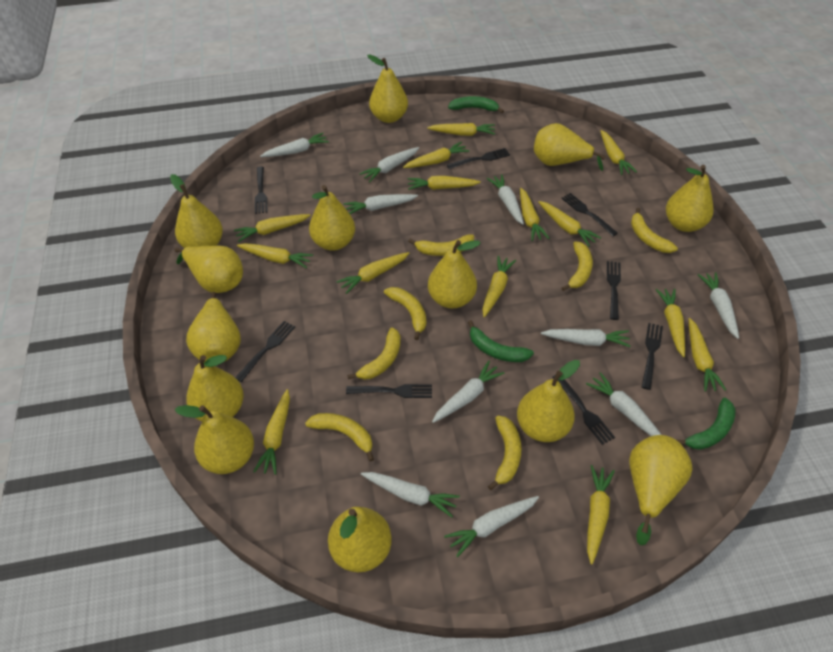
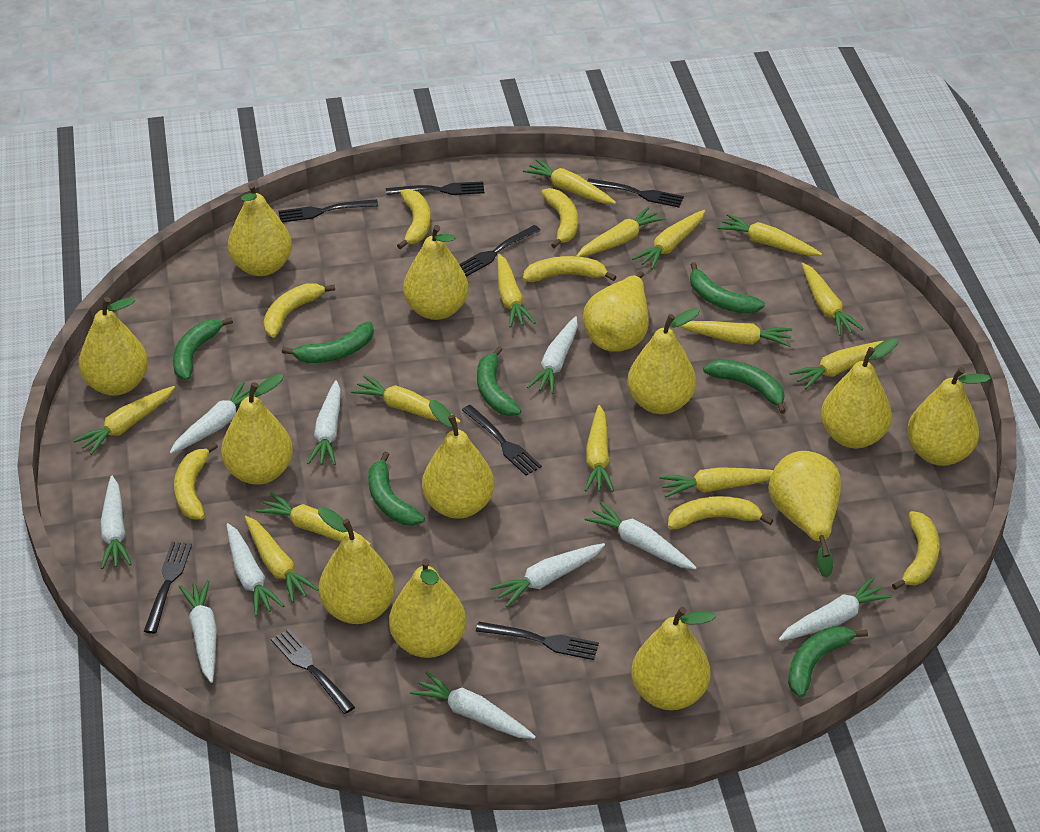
green banana: 3 -> 7

